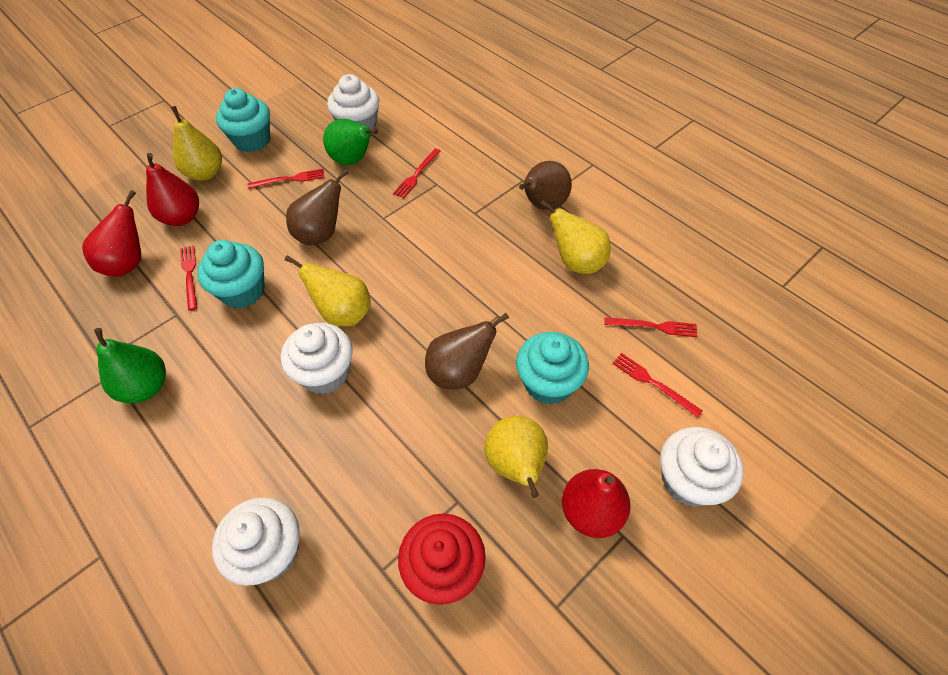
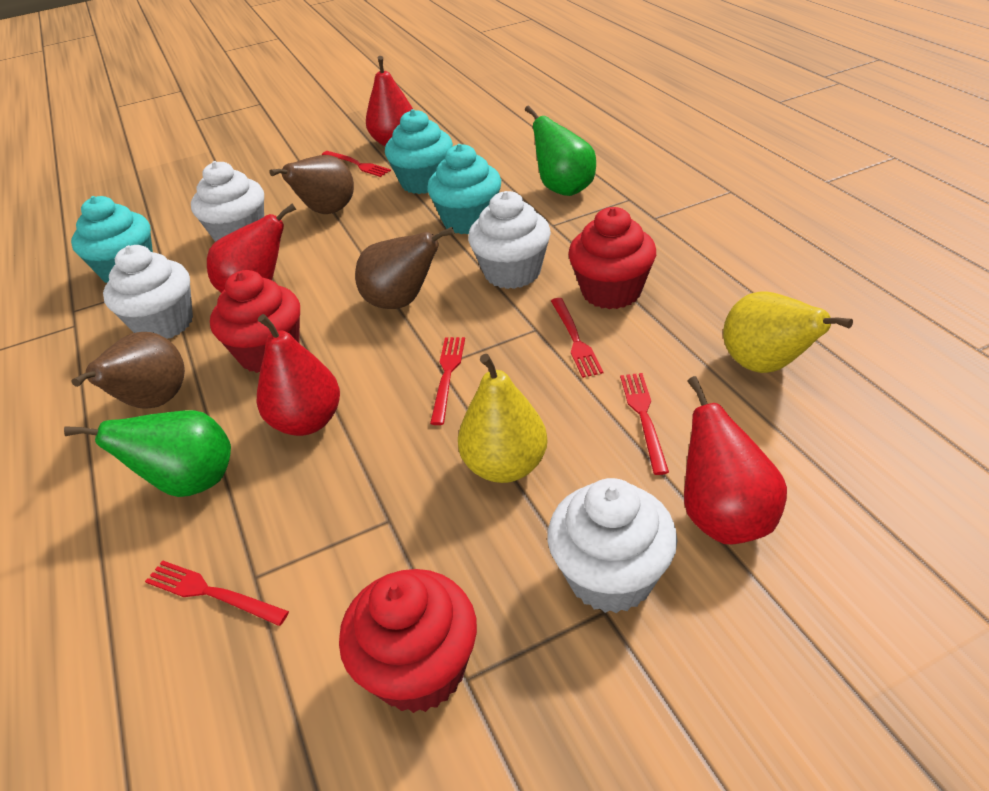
red cupcake: 1 -> 3
red pear: 3 -> 4
yellow pear: 4 -> 2

